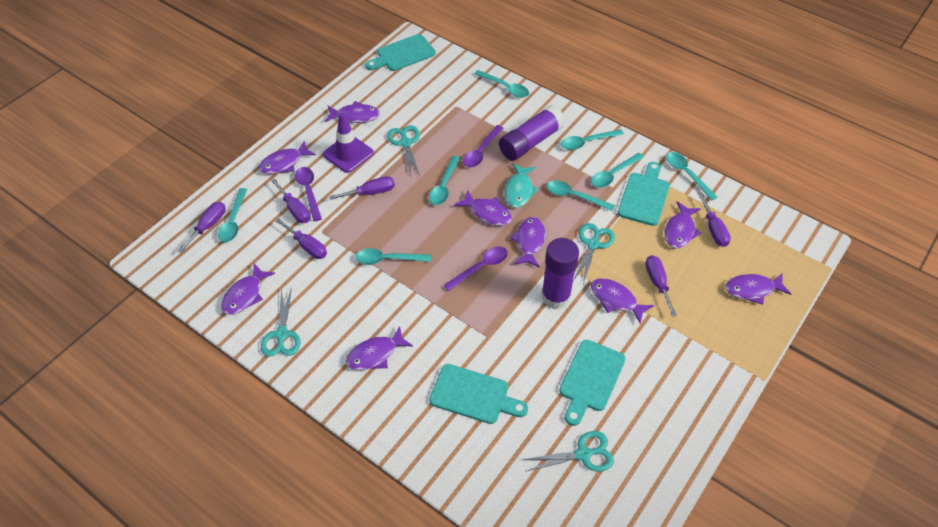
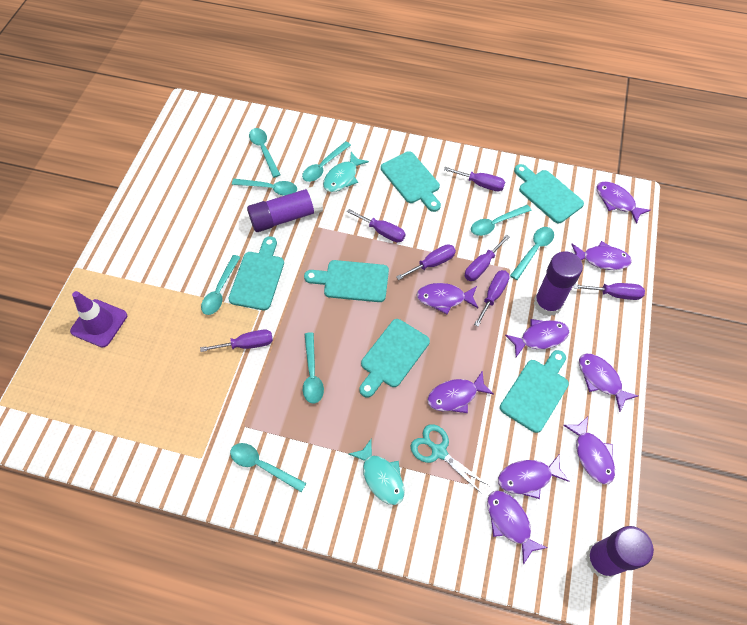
purple glue stick: 2 -> 3
purple screwdriver: 6 -> 7
purple spoon: 3 -> 0
turquoise cutting board: 4 -> 6
turquoise fish: 1 -> 2
turquoise scissors: 4 -> 1

